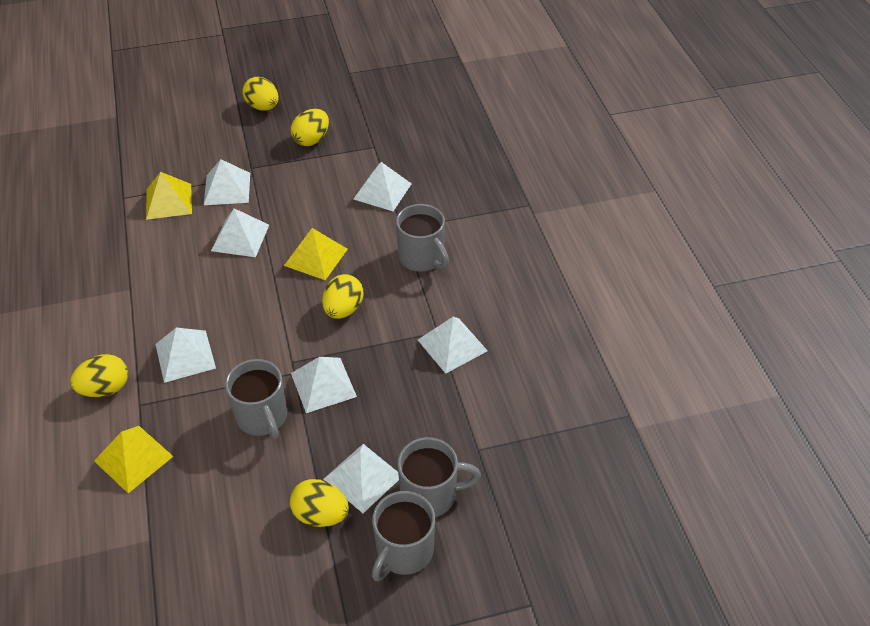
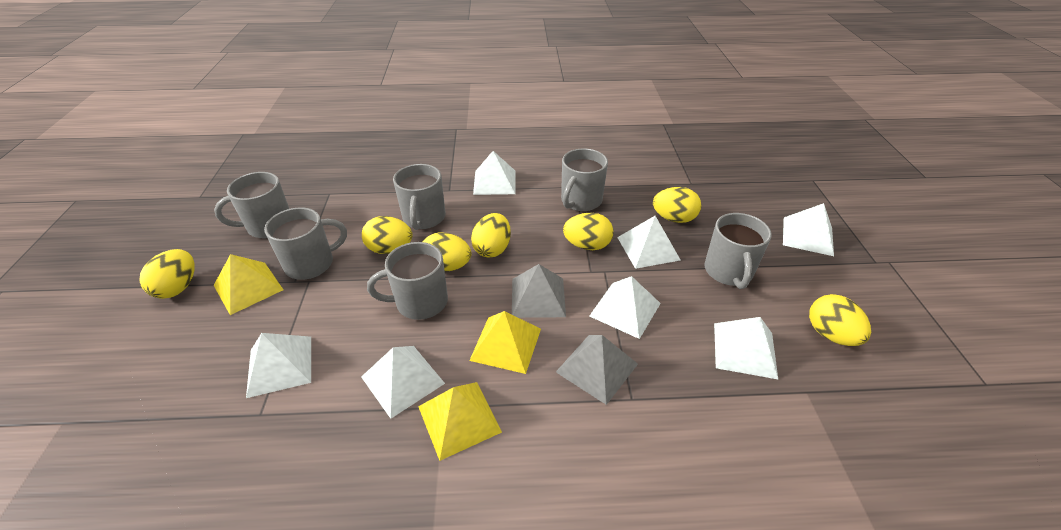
grey mug: 4 -> 6
grey pyramid: 0 -> 2
yellow egg: 5 -> 7

